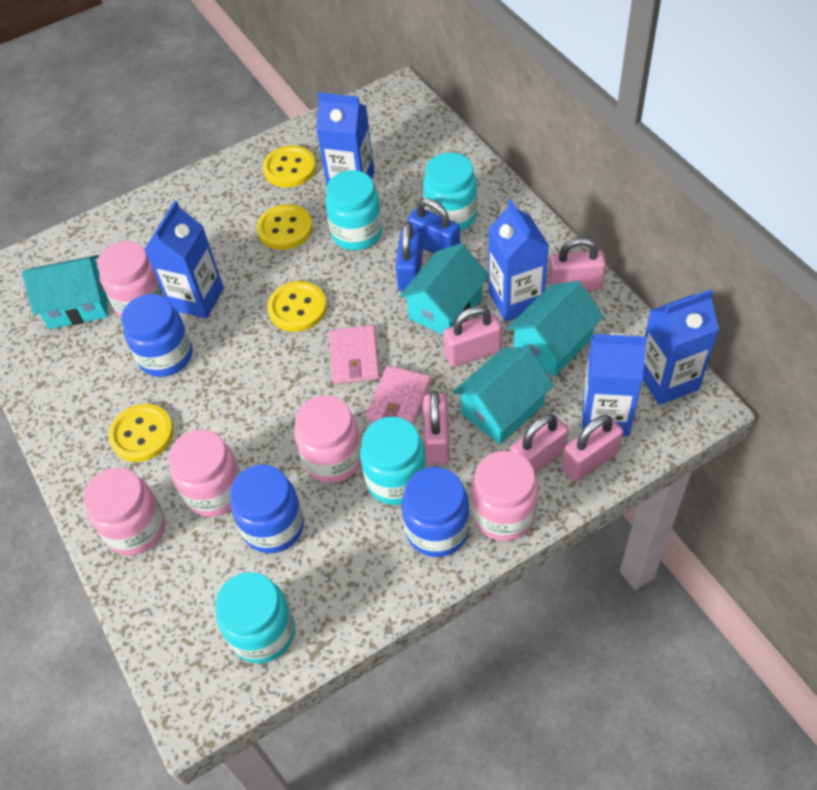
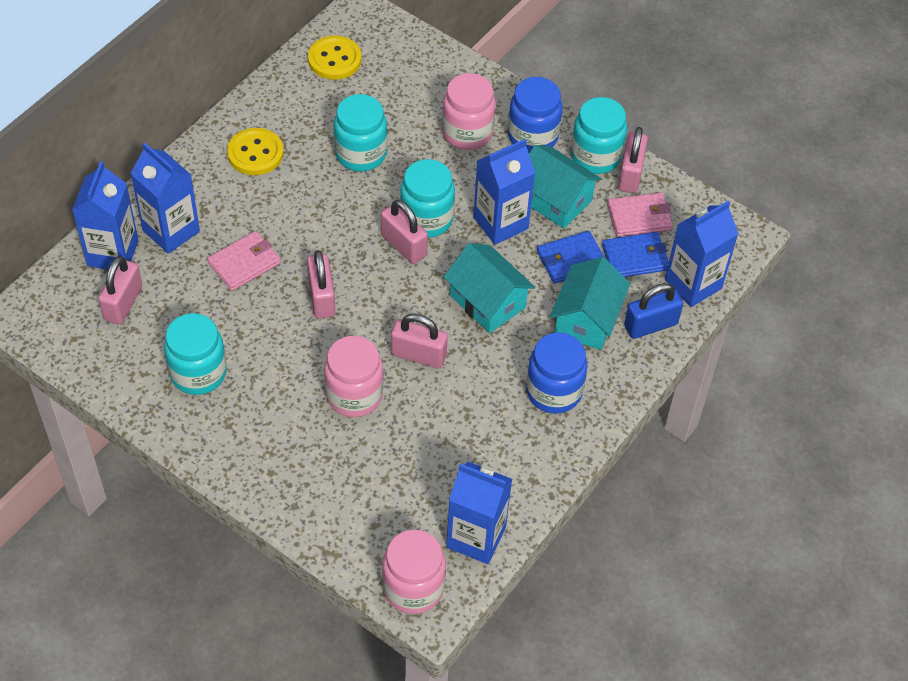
blue jar: 3 -> 2
blue padlock: 2 -> 1
blue wallet: 0 -> 2
pink jar: 5 -> 3
turquoise house: 4 -> 3
yellow button: 4 -> 2

